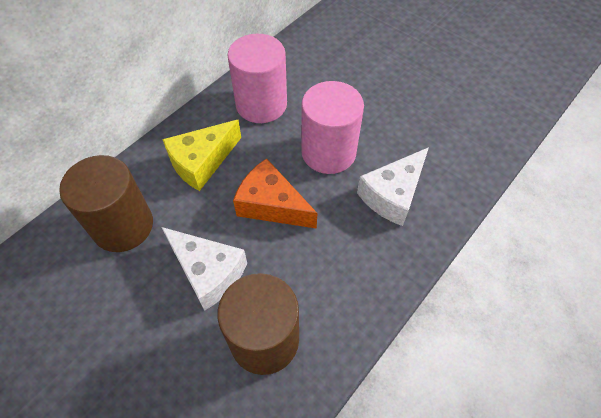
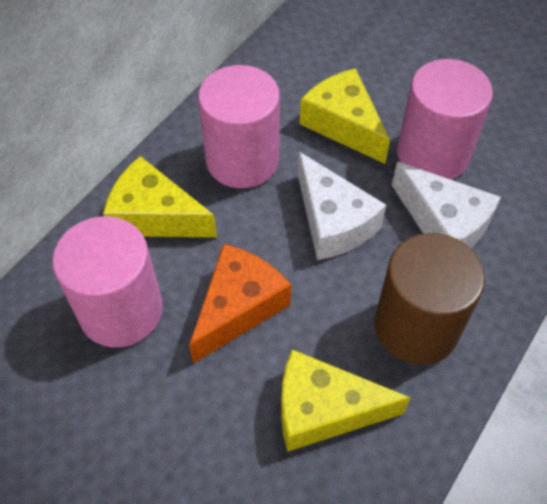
brown cylinder: 2 -> 1
pink cylinder: 2 -> 3
yellow cheese: 1 -> 3

